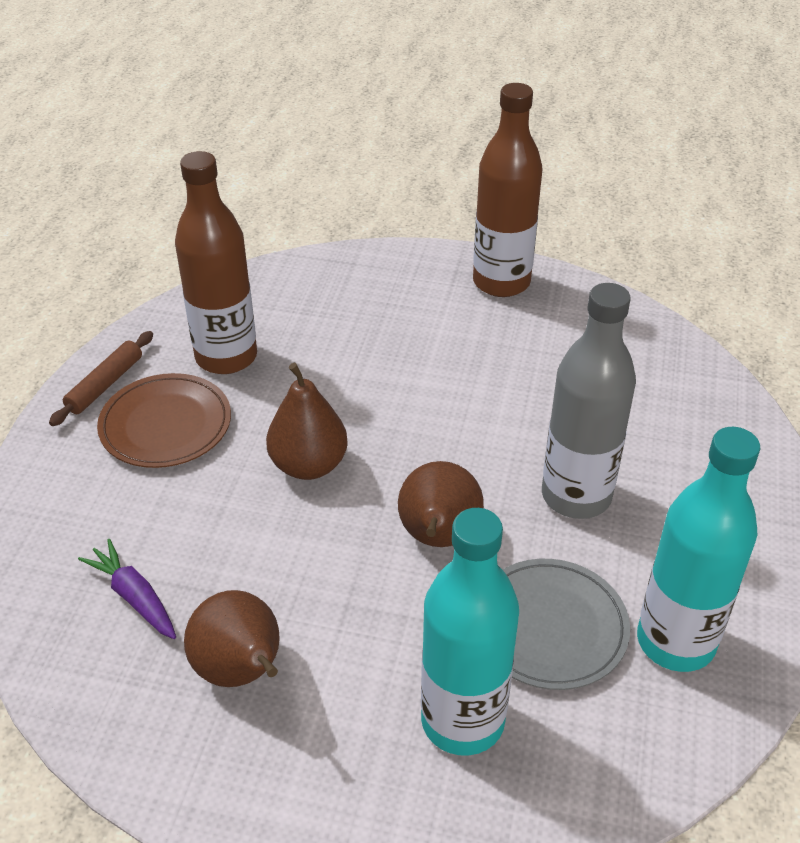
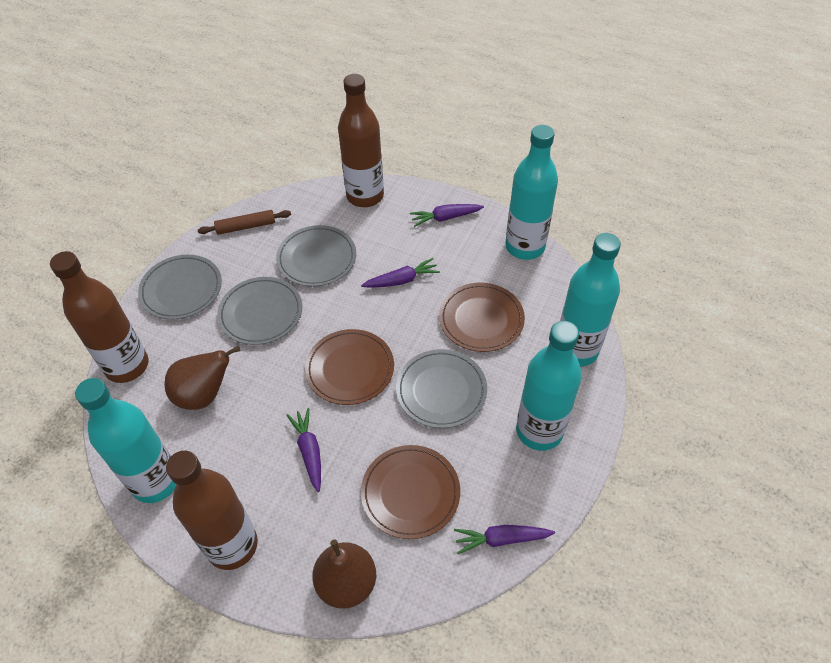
brown bottle: 2 -> 3
brown pear: 3 -> 2
brown plate: 1 -> 3
grey bottle: 1 -> 0
grey plate: 1 -> 4
purple carrot: 1 -> 4
turquoise bottle: 2 -> 4

